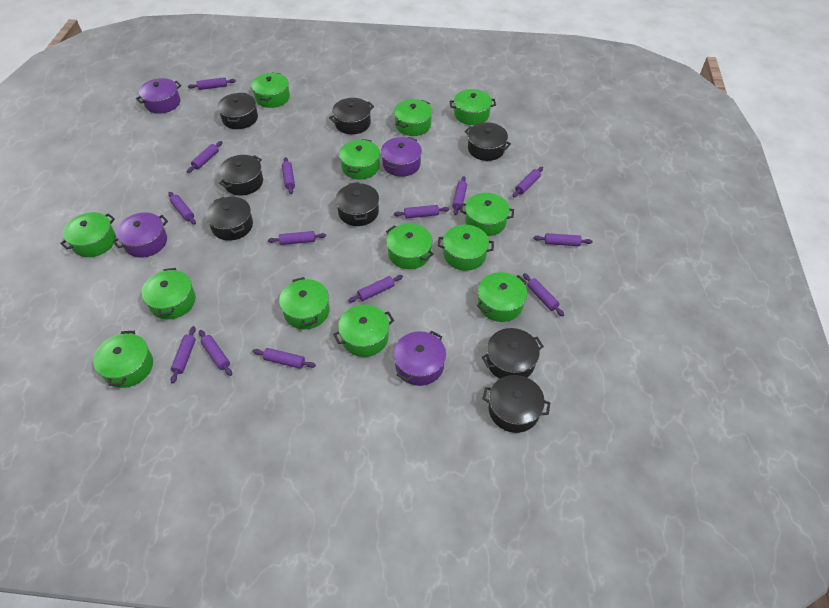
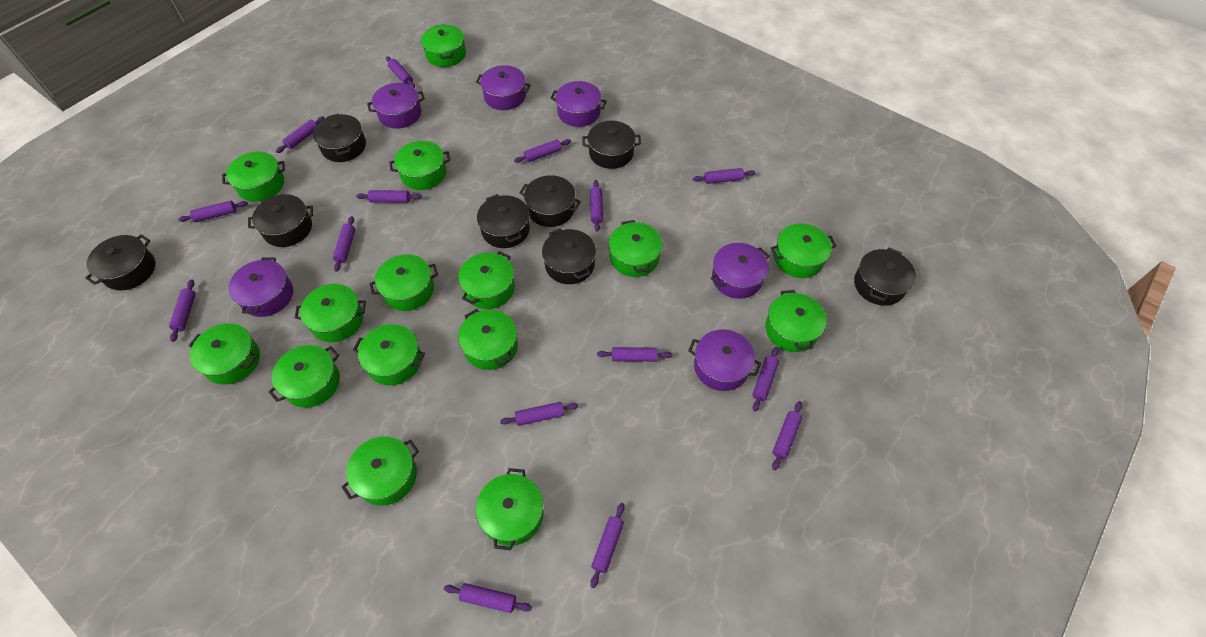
green pot: 13 -> 15
purple pot: 4 -> 6
purple rolling pin: 14 -> 15

